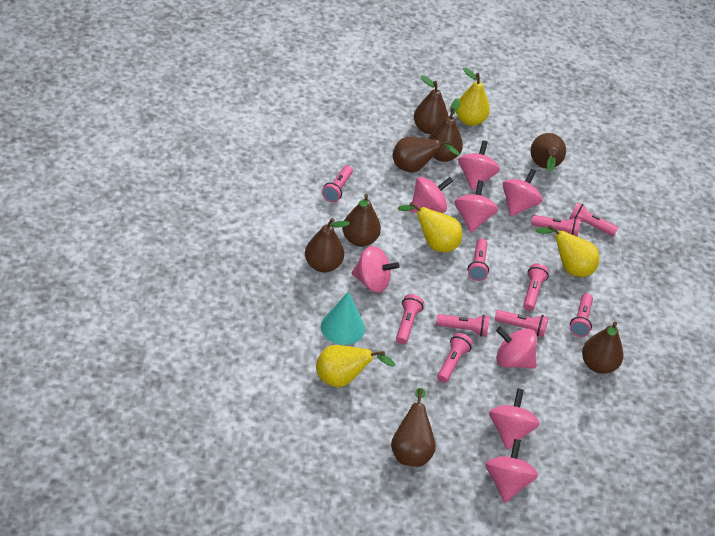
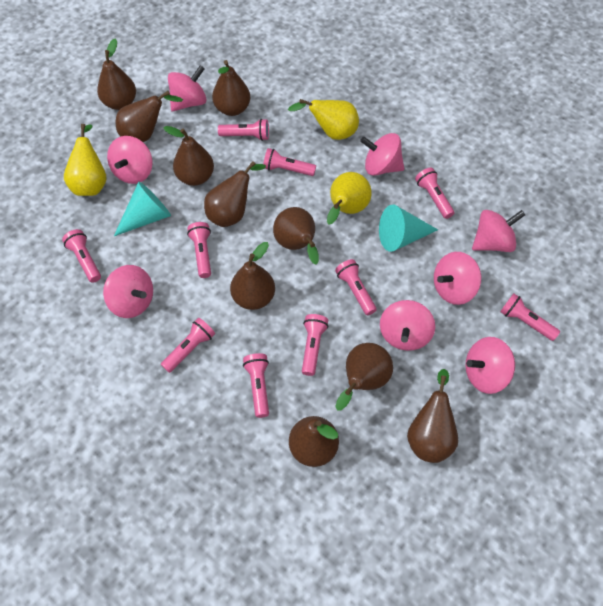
brown pear: 8 -> 10
turquoise cone: 1 -> 2
yellow pear: 4 -> 3

